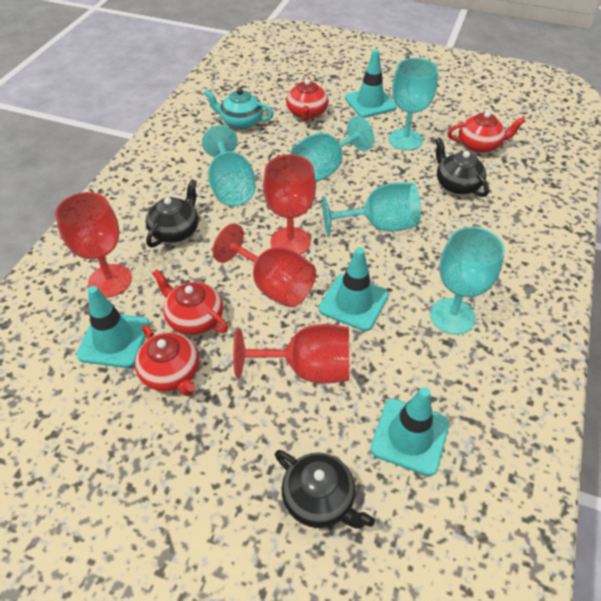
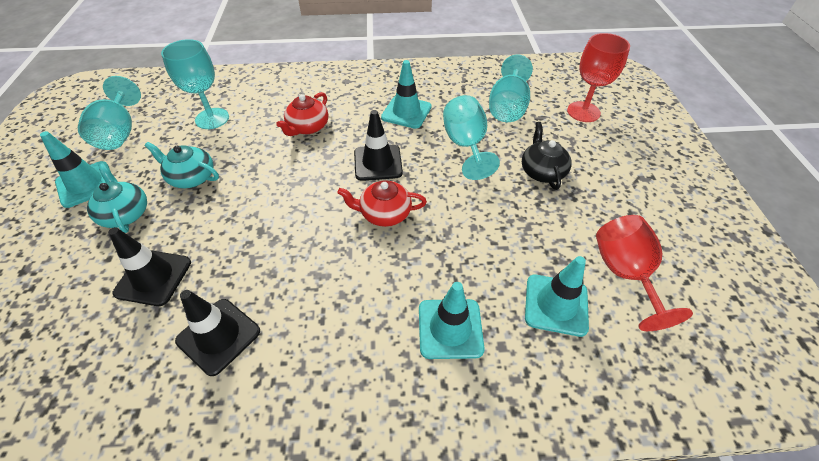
black teapot: 3 -> 1
black traffic cone: 0 -> 3
red goblet: 4 -> 2
red teapot: 4 -> 2
turquoise goblet: 5 -> 4
turquoise teapot: 1 -> 2

